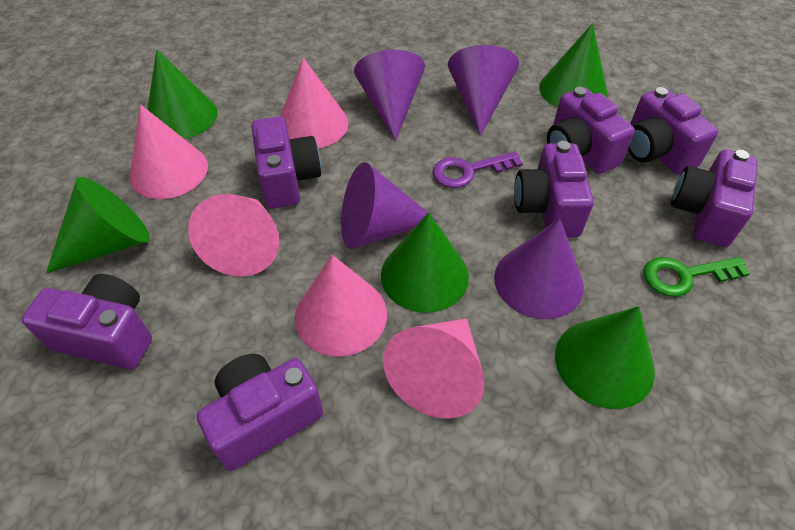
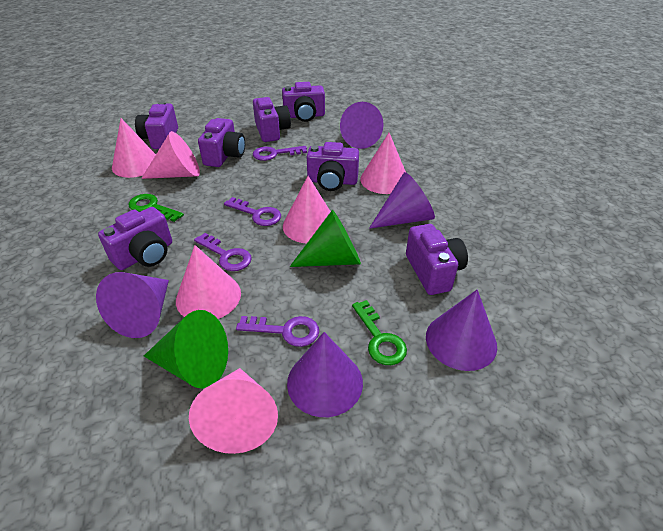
green cone: 5 -> 2
green key: 1 -> 2
pink cone: 5 -> 6
purple cone: 4 -> 5
purple key: 1 -> 4

